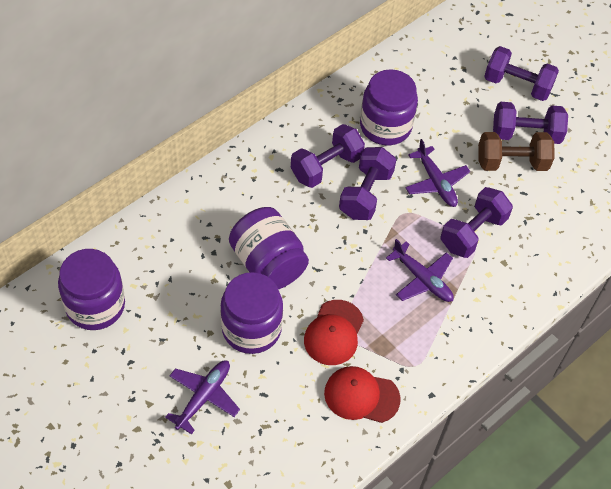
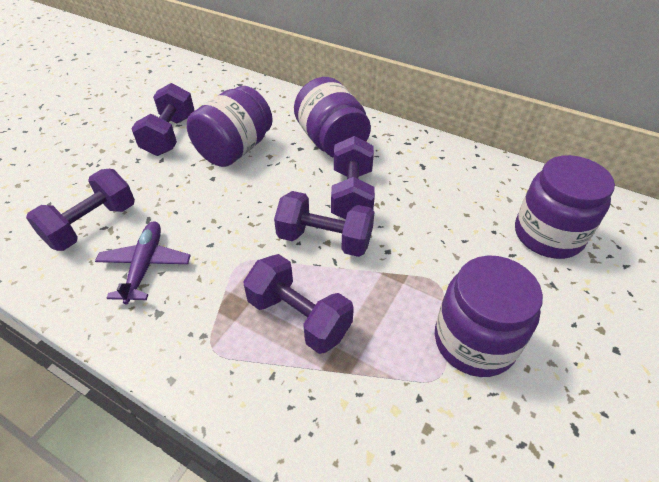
brown dumbbell: 1 -> 0
purple plane: 3 -> 1
red cap: 2 -> 0

